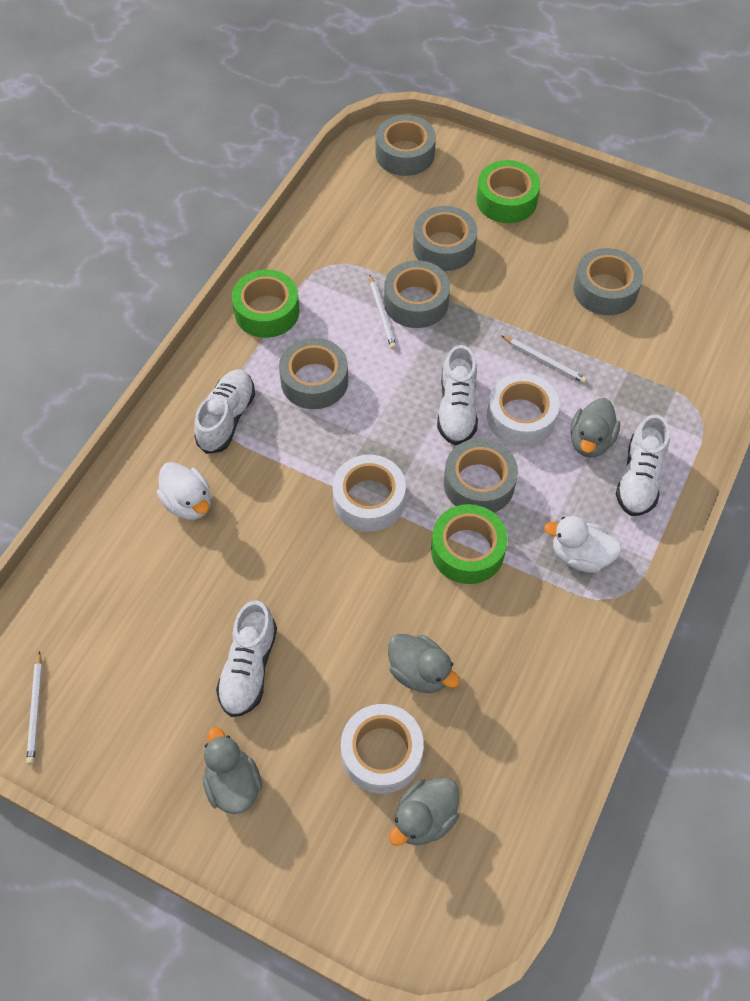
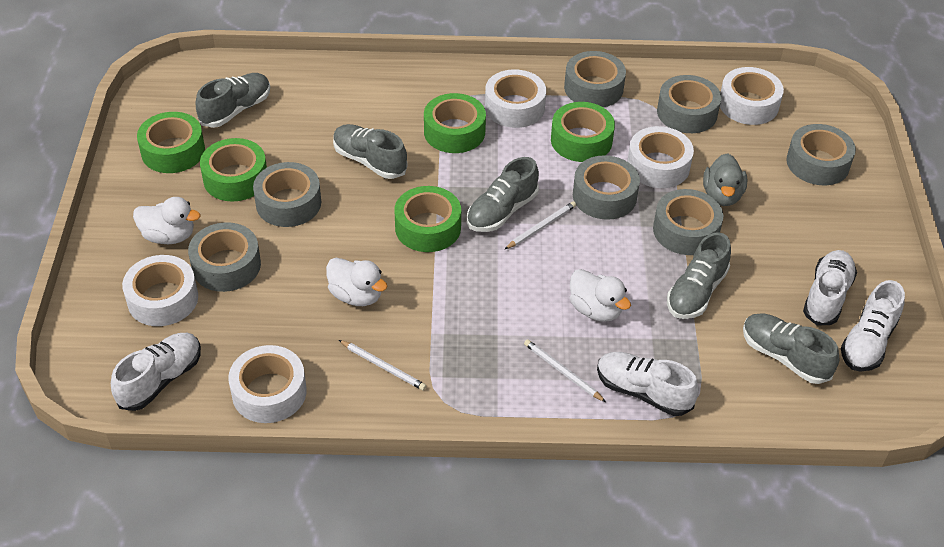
green tape: 3 -> 5
grey duck: 4 -> 1
grey shoe: 0 -> 5
grey tape: 6 -> 7
white duck: 2 -> 3
white tape: 3 -> 5

